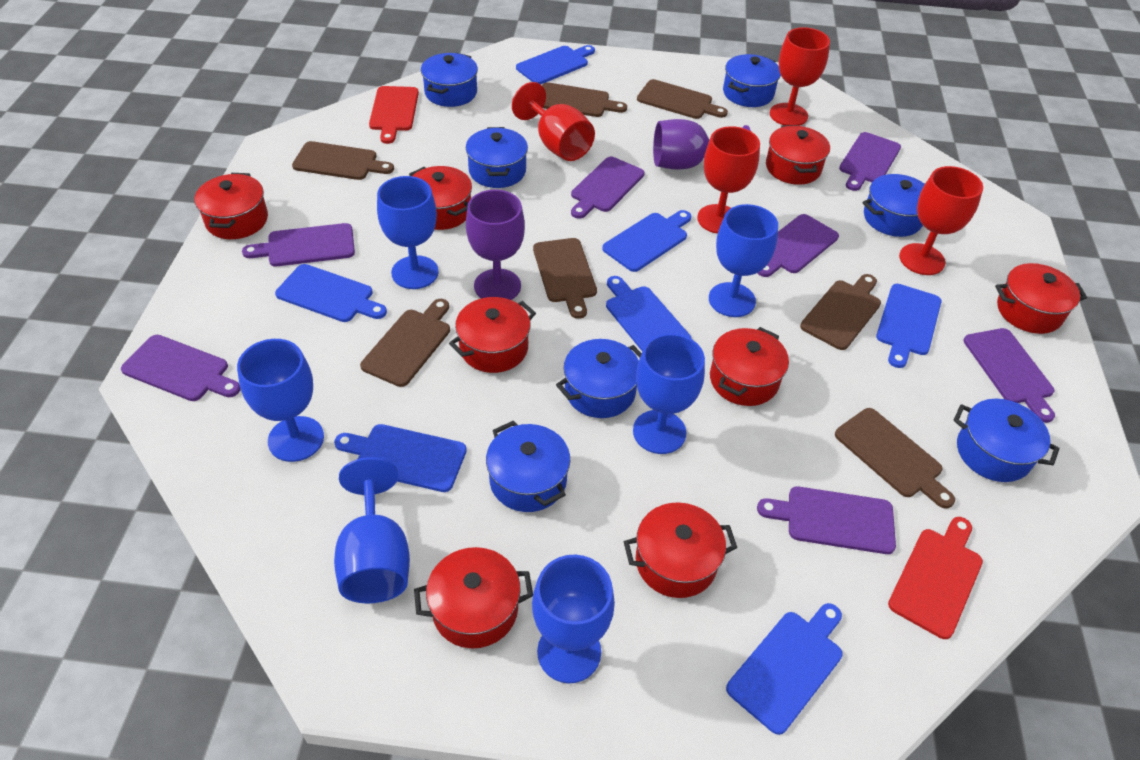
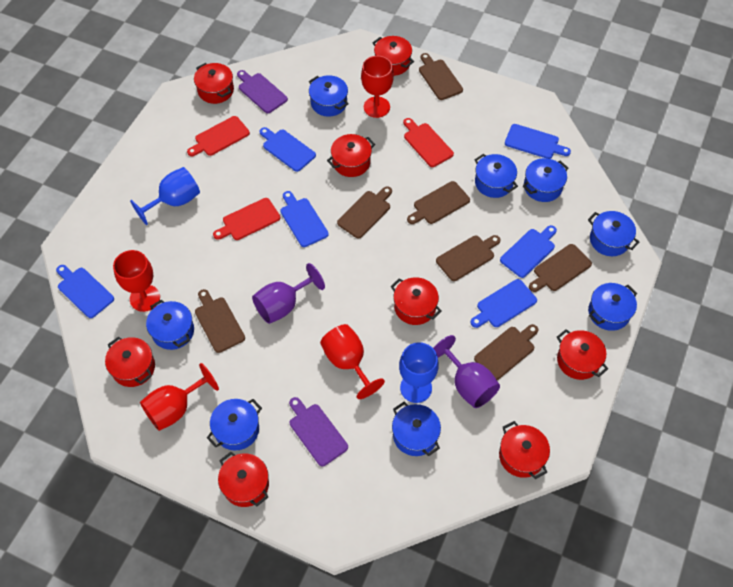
blue cutting board: 7 -> 6
blue goblet: 6 -> 2
blue pot: 7 -> 8
purple cutting board: 7 -> 2
red cutting board: 2 -> 3

